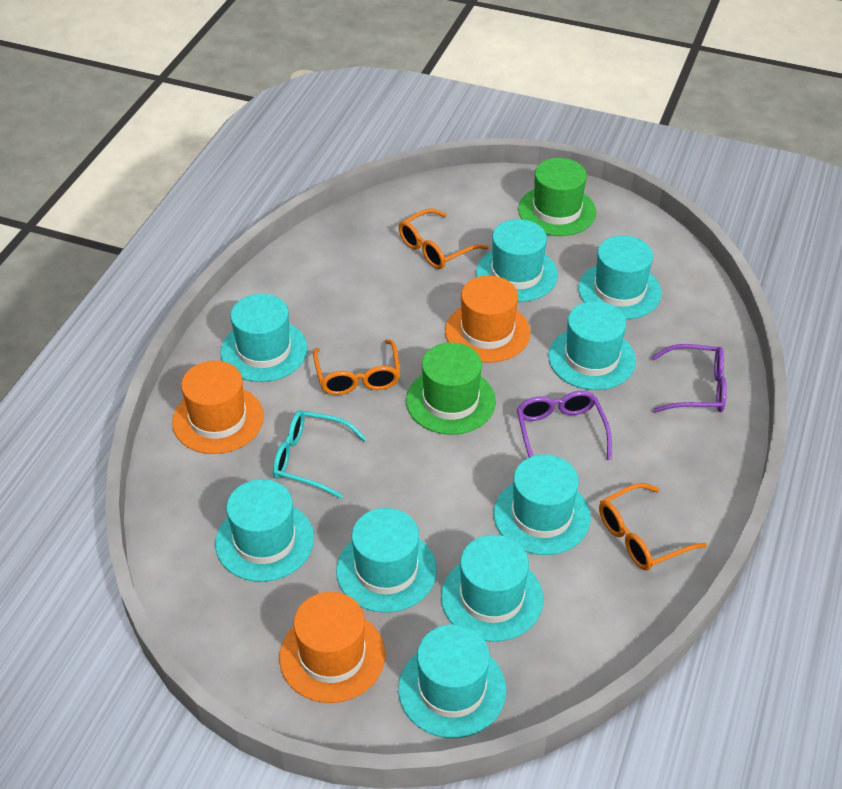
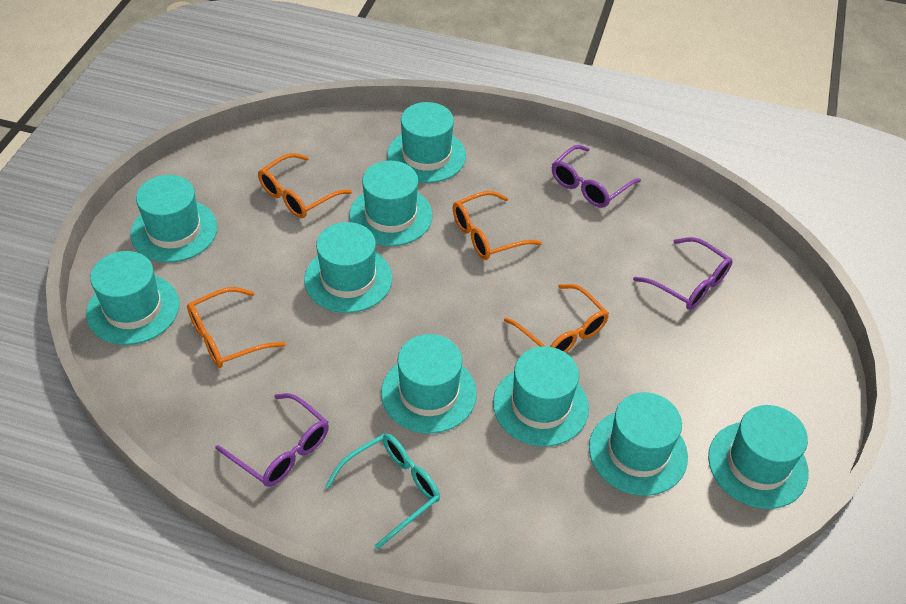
green hat: 2 -> 0
orange glasses: 3 -> 4
orange hat: 3 -> 0
purple glasses: 2 -> 3

